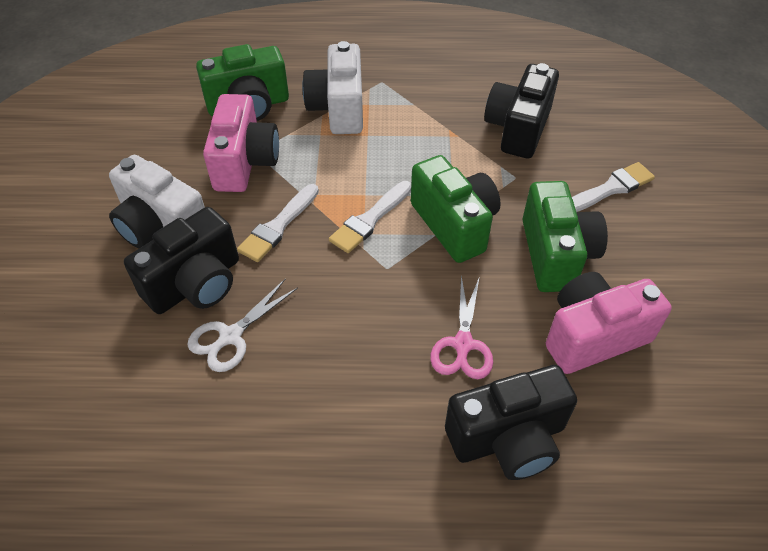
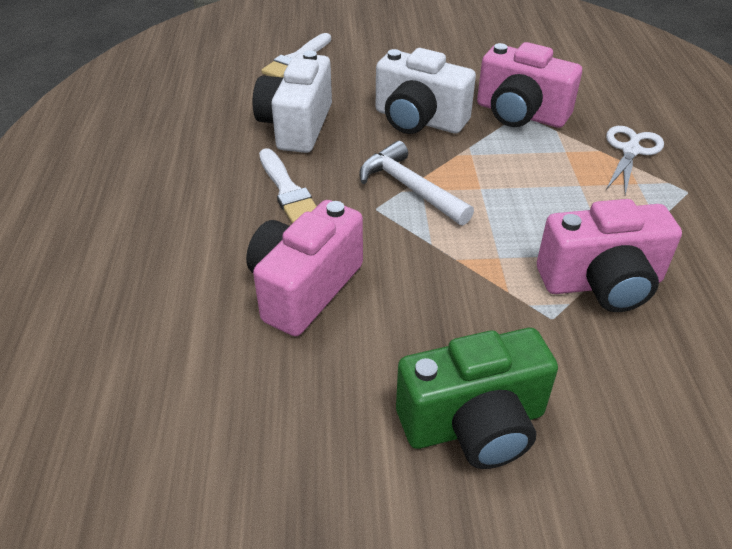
black camera: 3 -> 0
green camera: 3 -> 1
pink camera: 2 -> 3
pink scissors: 1 -> 0
white brush: 3 -> 2
white hammer: 0 -> 1

